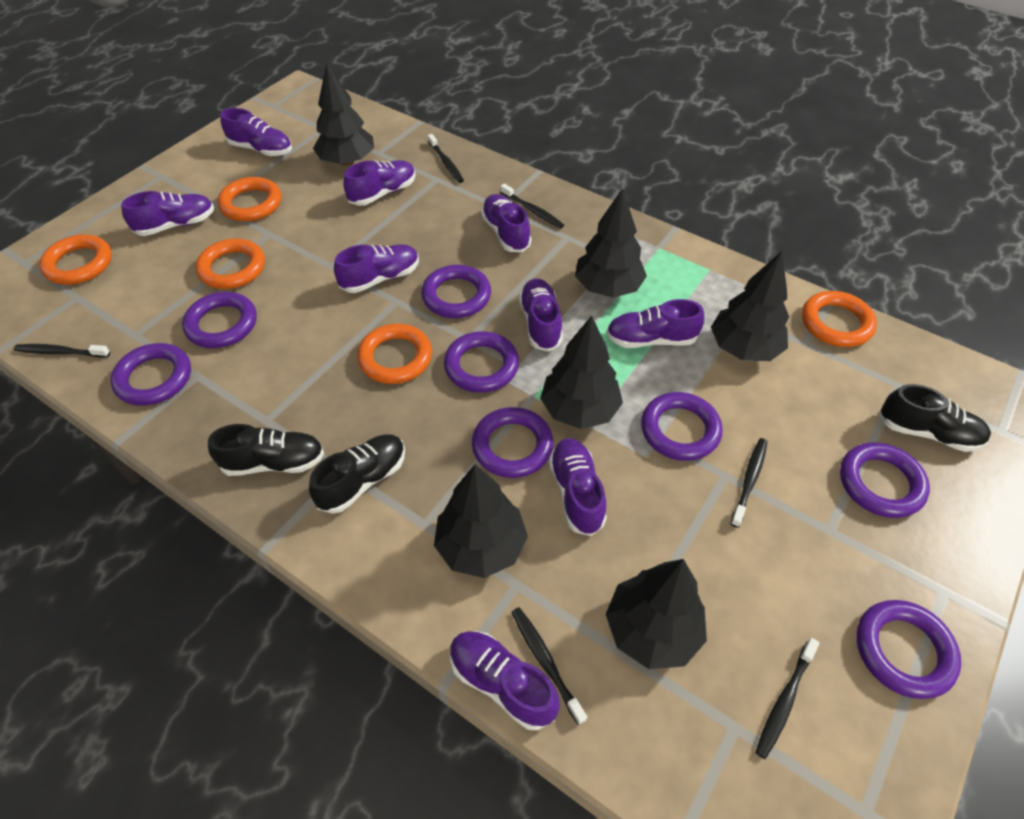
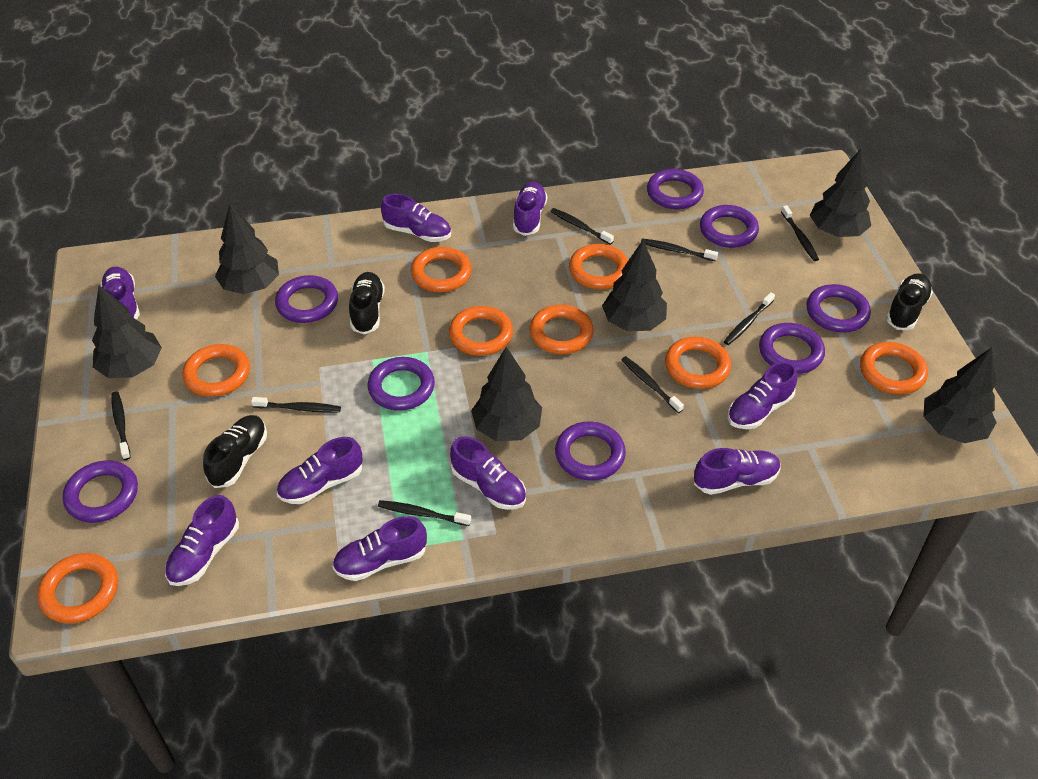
black toothbrush: 6 -> 8
orange ring: 5 -> 8

